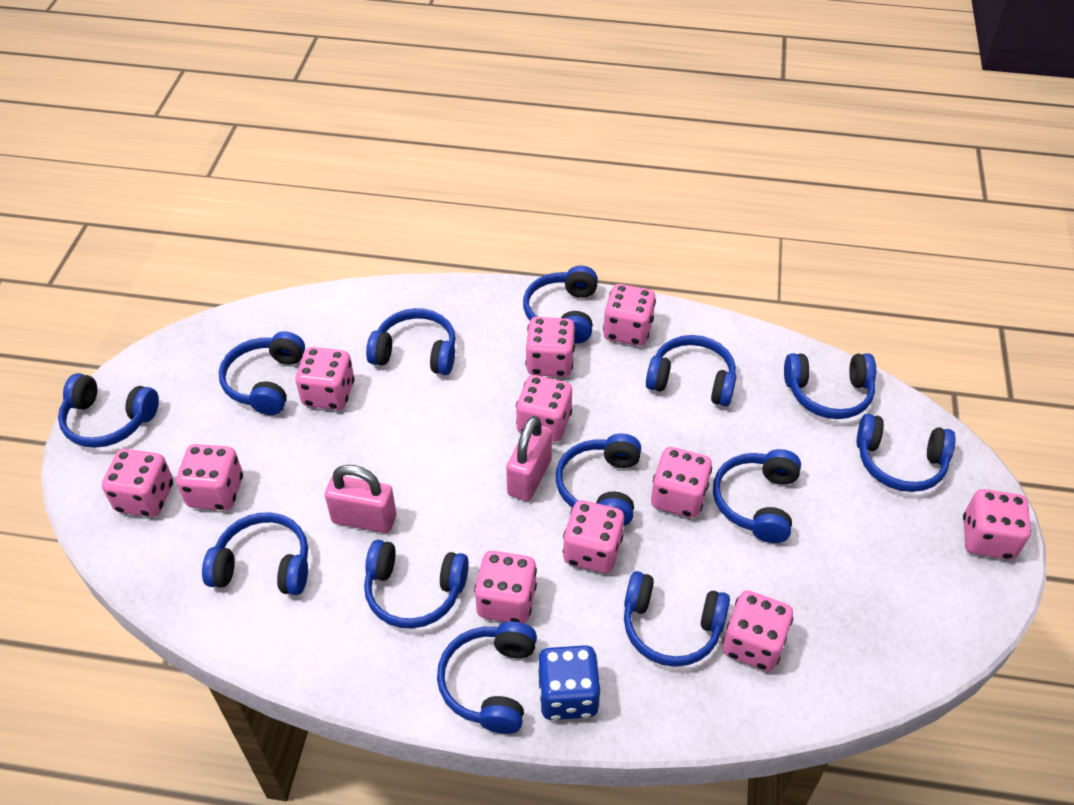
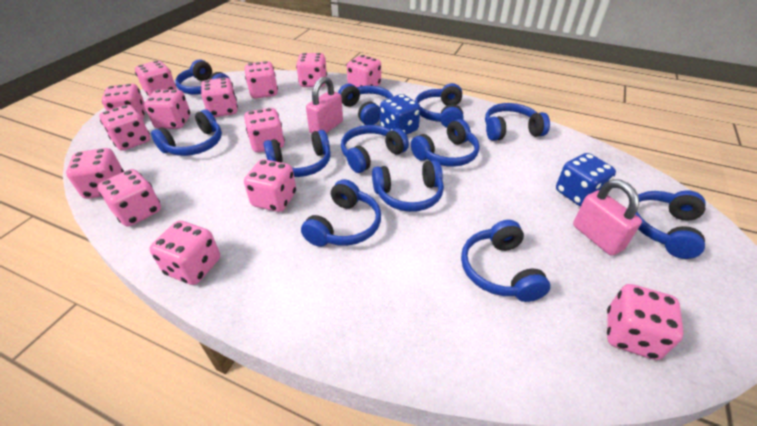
blue dice: 1 -> 2
blue headphones: 13 -> 12
pink dice: 11 -> 14

